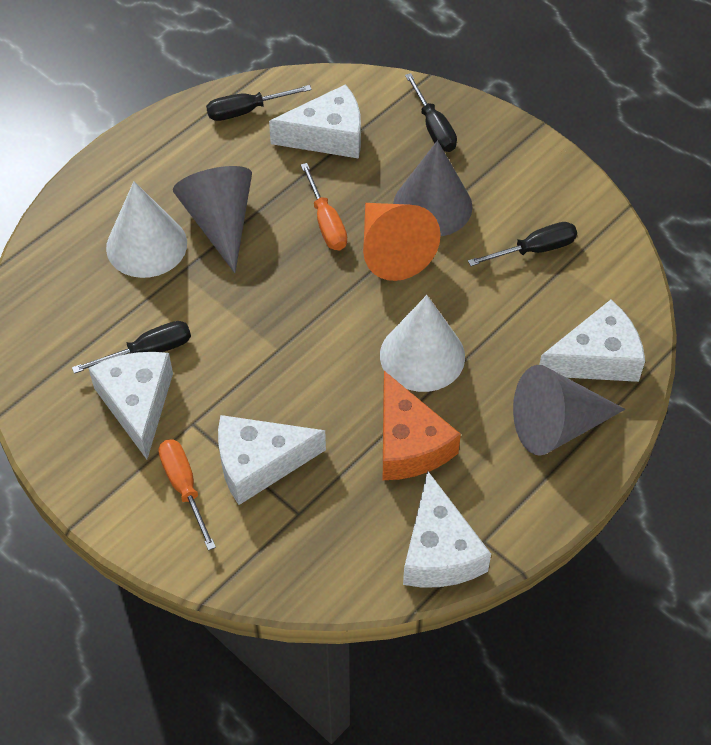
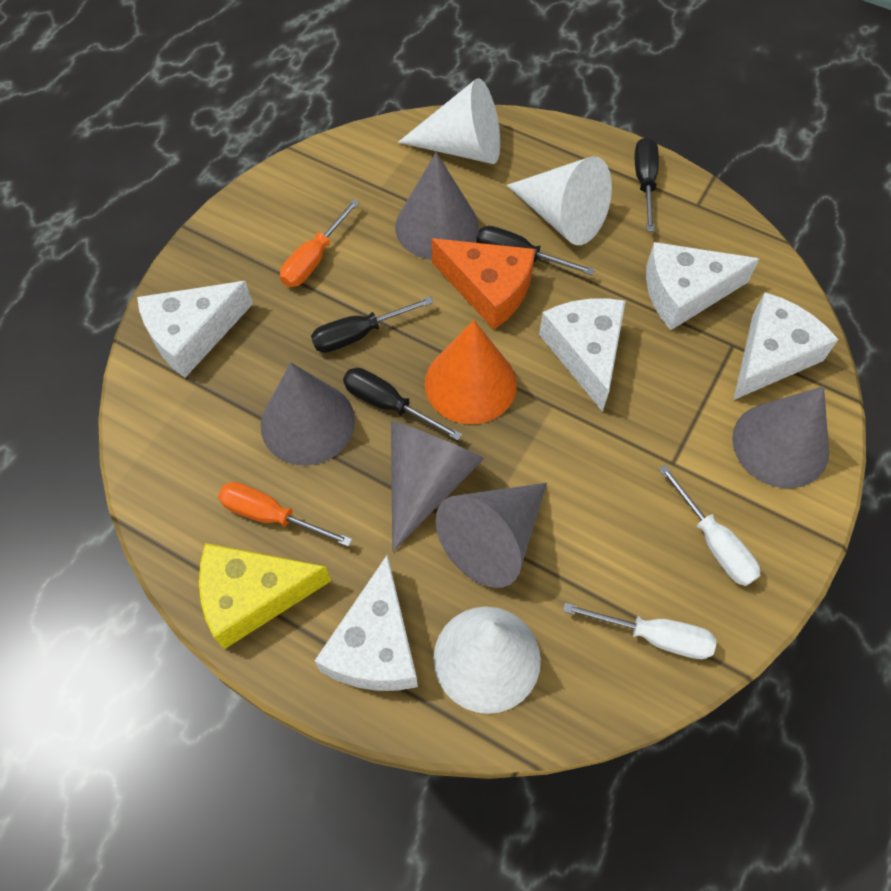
grey cone: 3 -> 5
white cone: 2 -> 3
white screwdriver: 0 -> 2
yellow cheese: 0 -> 1

